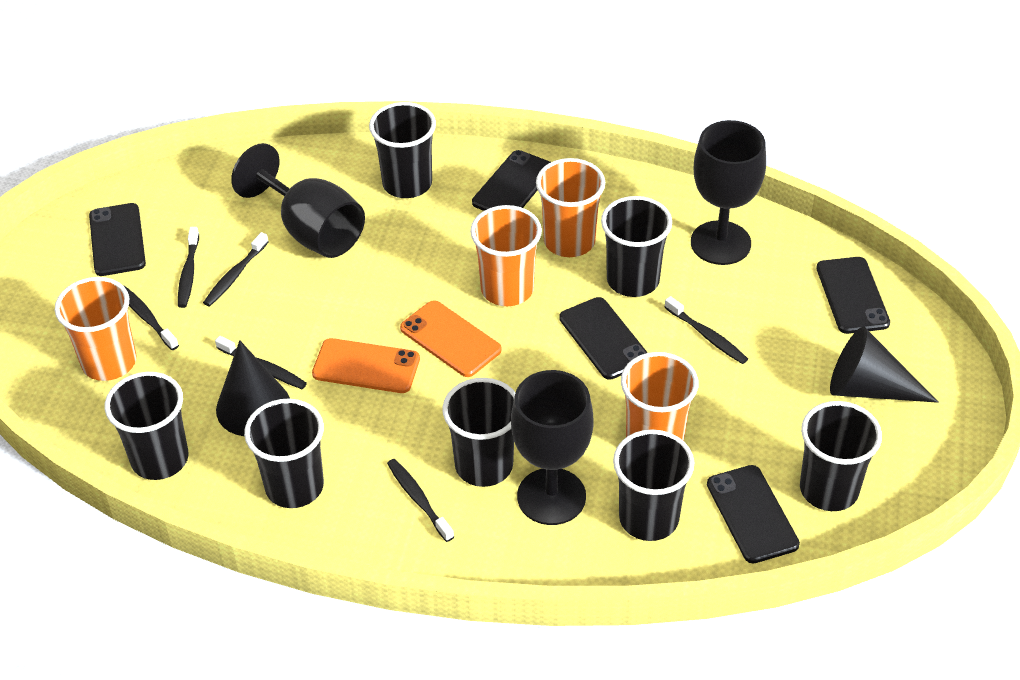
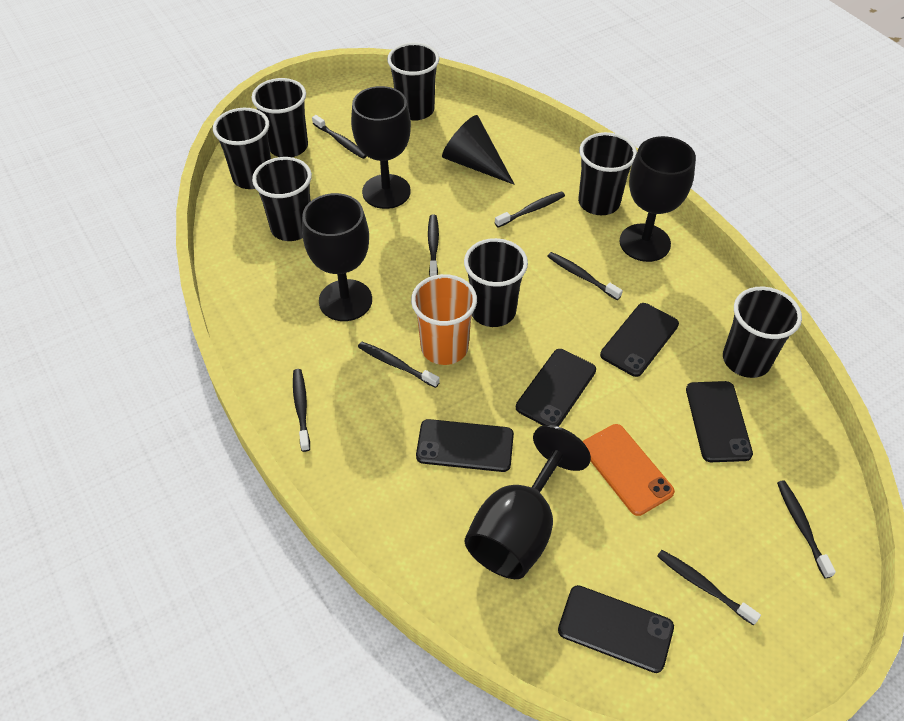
black cone: 2 -> 1
black goblet: 3 -> 4
black toothbrush: 6 -> 8
orange cup: 4 -> 1
orange phone: 2 -> 1

